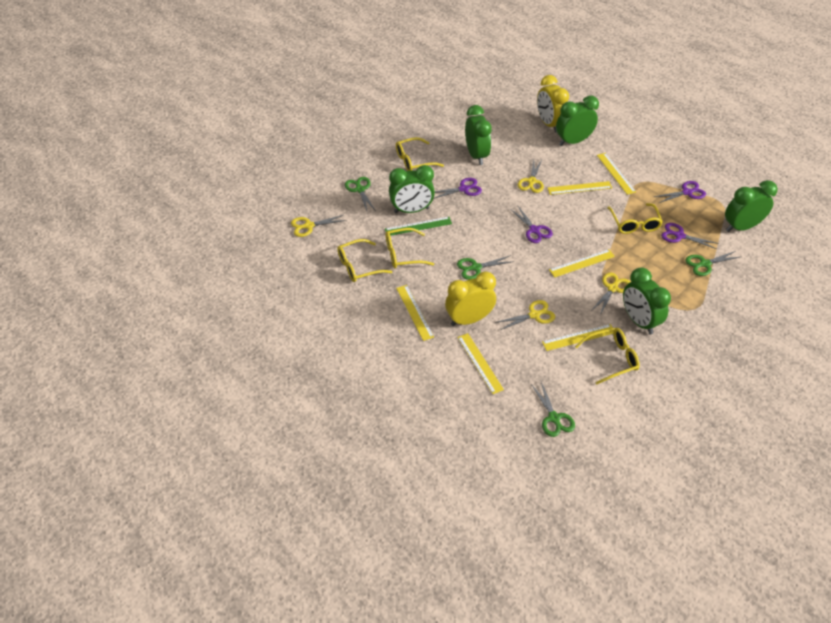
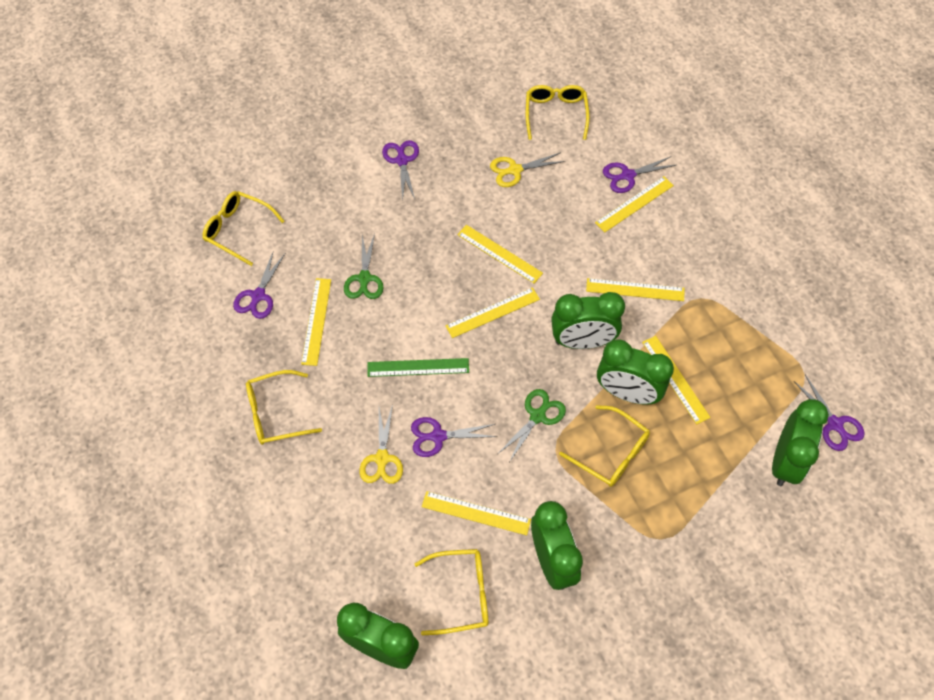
green scissors: 4 -> 2
purple scissors: 4 -> 5
yellow clock: 2 -> 0
yellow ruler: 6 -> 7
yellow scissors: 4 -> 2

